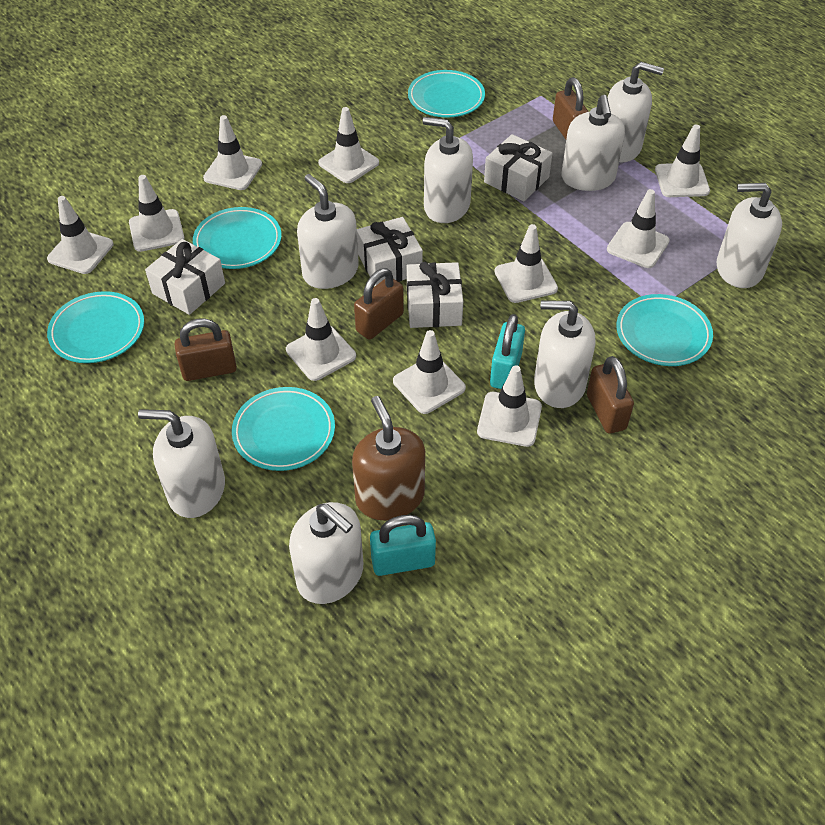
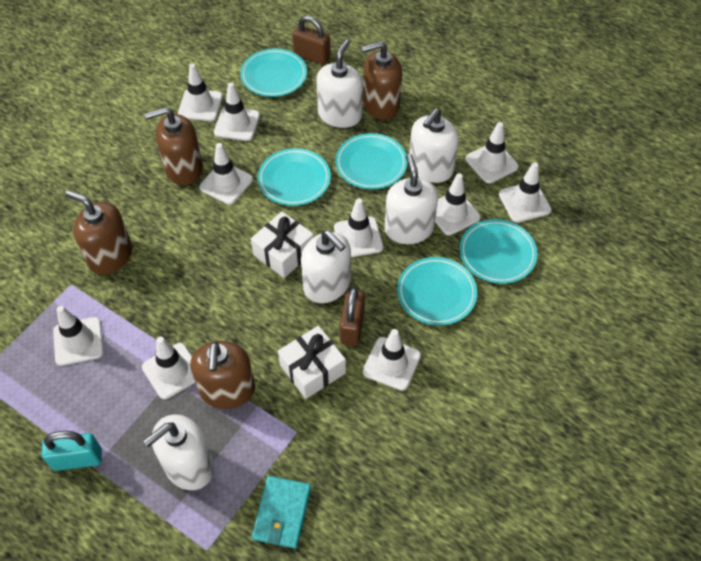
brown padlock: 4 -> 2
brown soap dispenser: 1 -> 4
turquoise padlock: 2 -> 1
turquoise wallet: 0 -> 1
white gift: 4 -> 2
white soap dispenser: 8 -> 5

